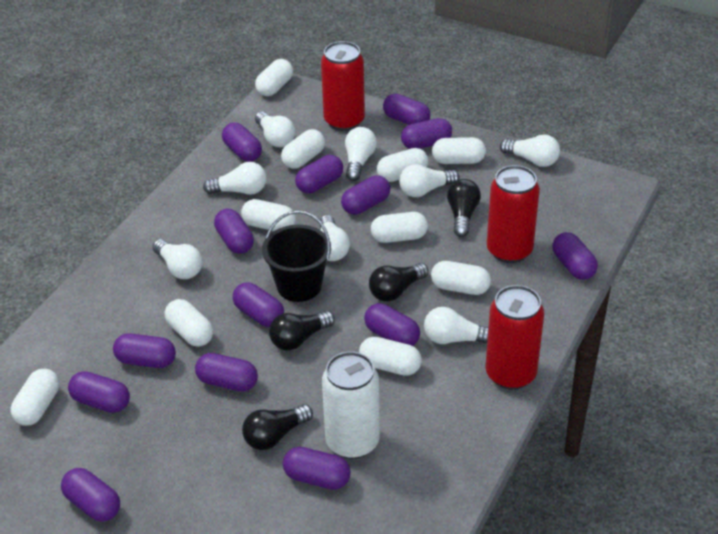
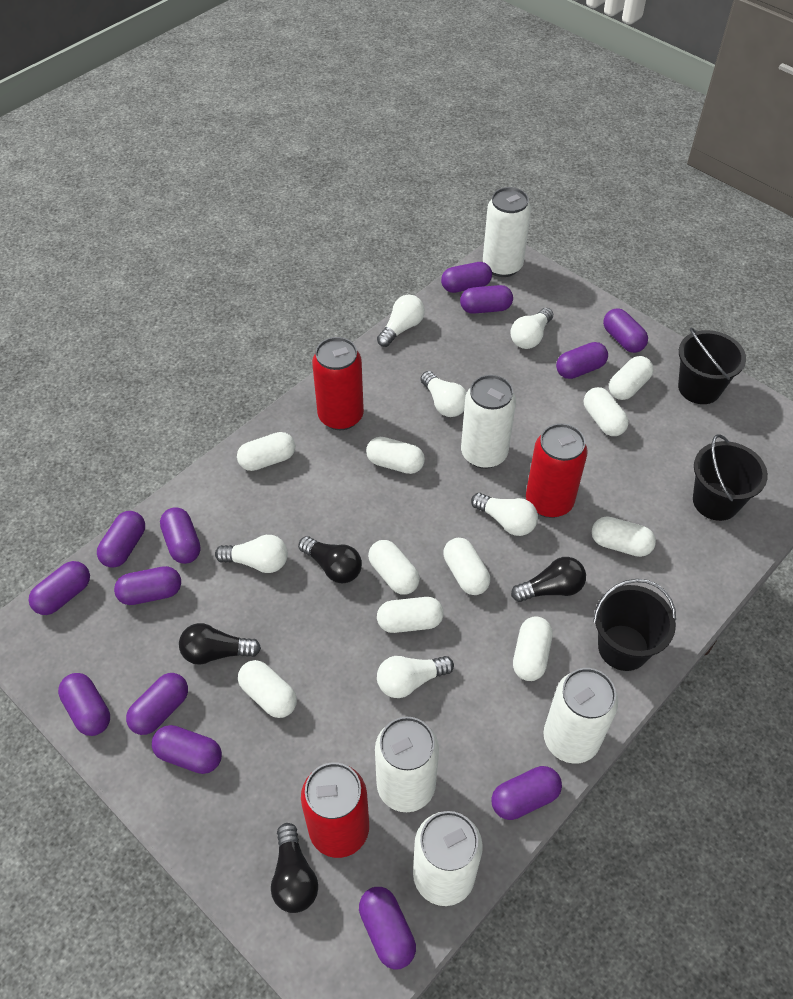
black bucket: 1 -> 3
purple capsule: 14 -> 13
white can: 1 -> 5
white light bulb: 8 -> 6

